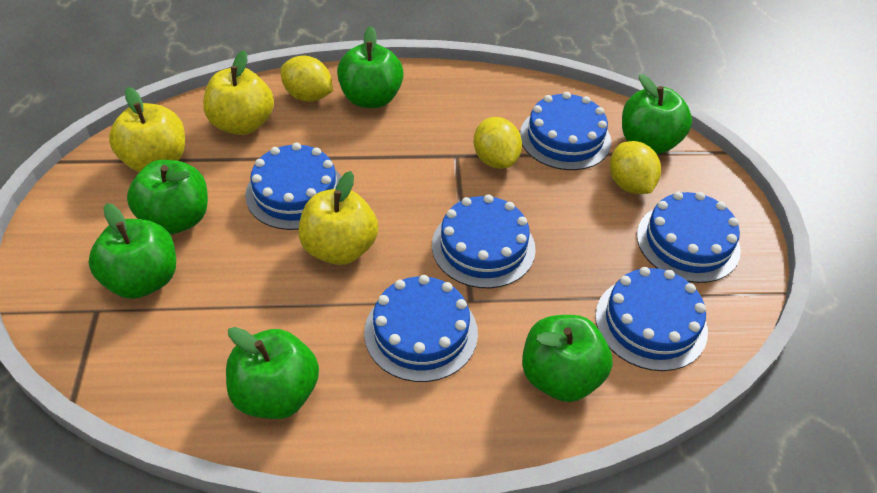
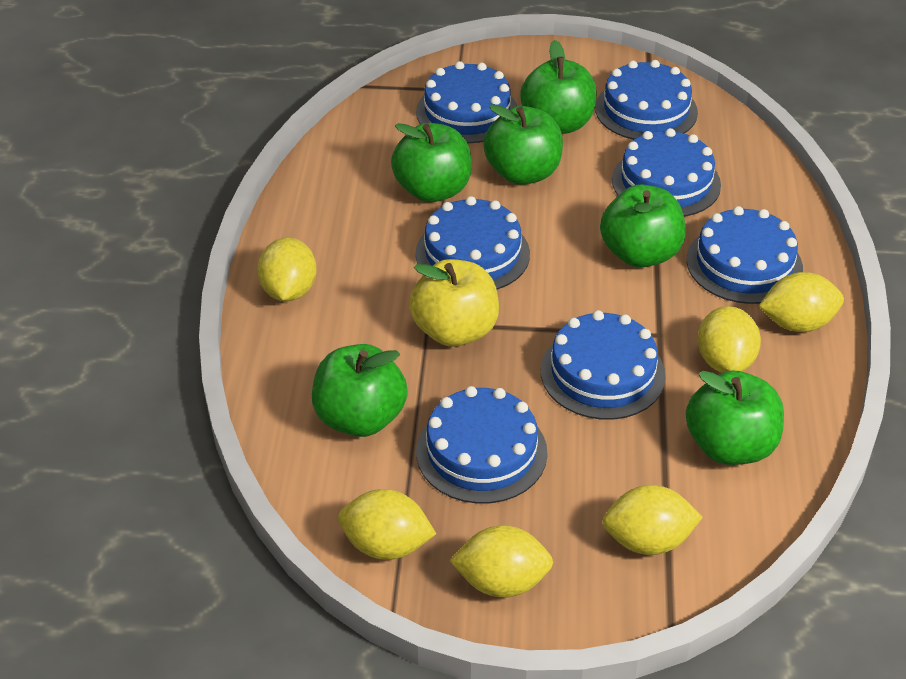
blue cake: 6 -> 7
yellow apple: 3 -> 1
yellow lemon: 3 -> 6

